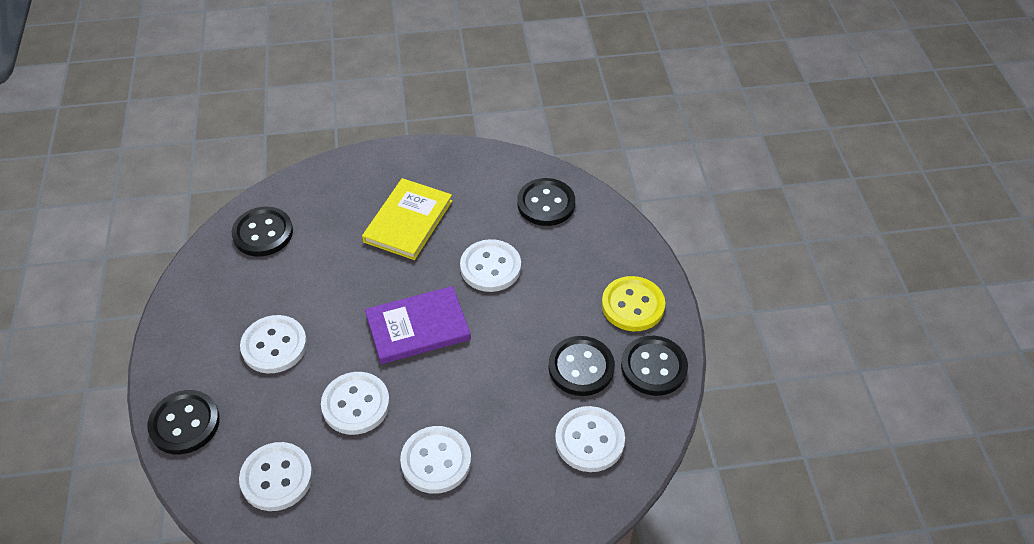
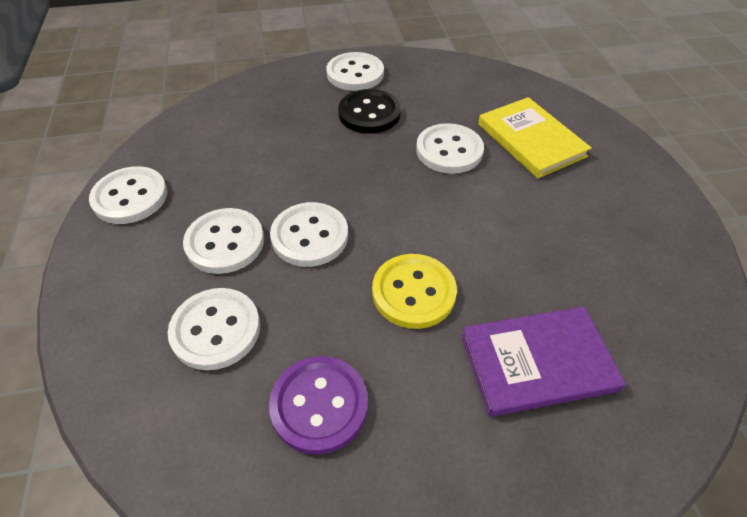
black button: 5 -> 1
purple button: 0 -> 1

